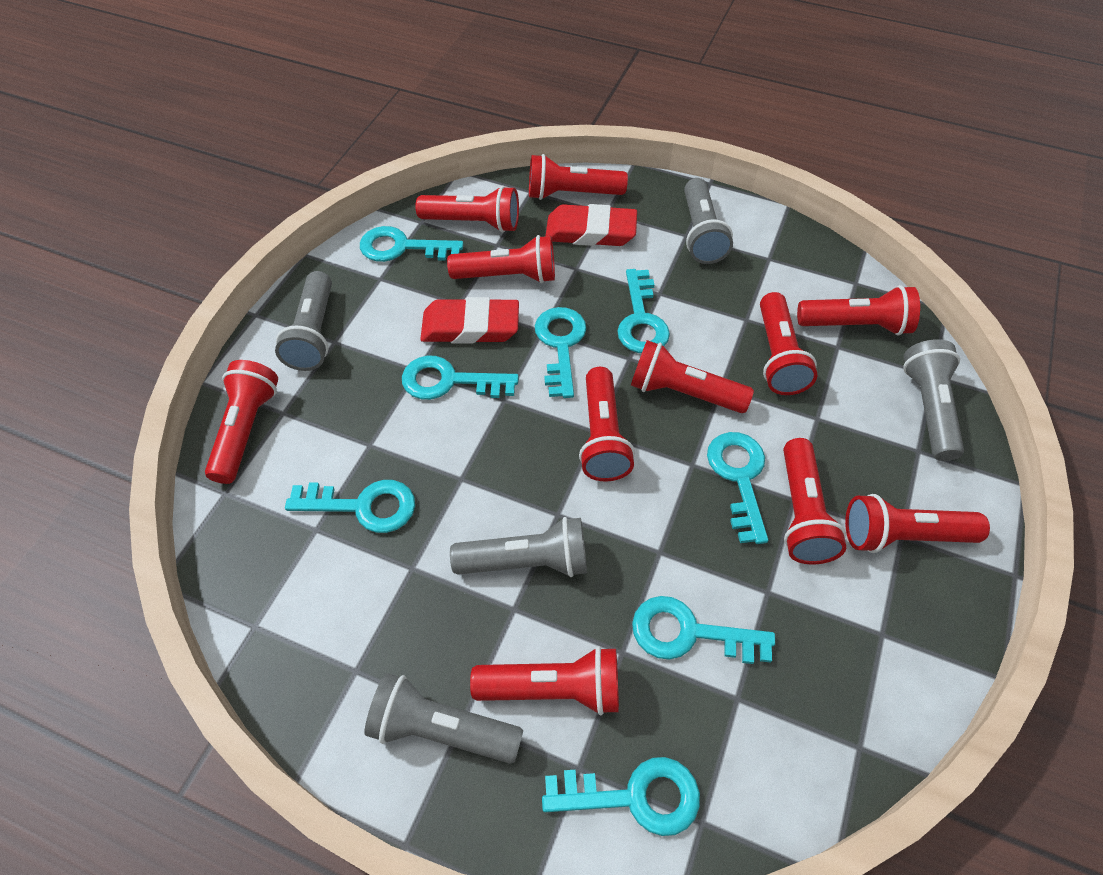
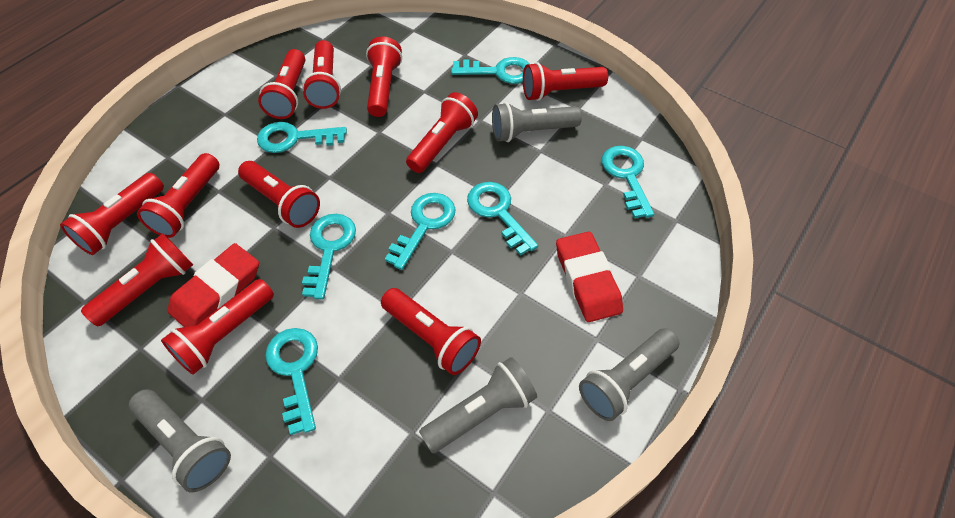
grey flashlight: 5 -> 4
turquoise key: 8 -> 7

